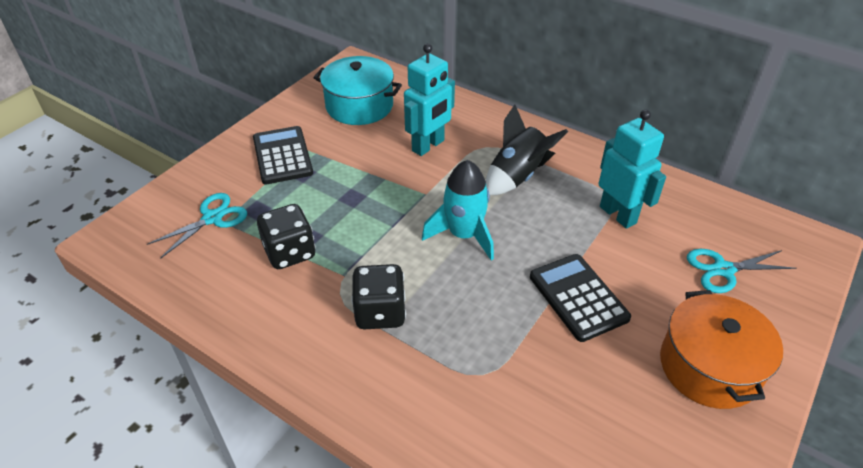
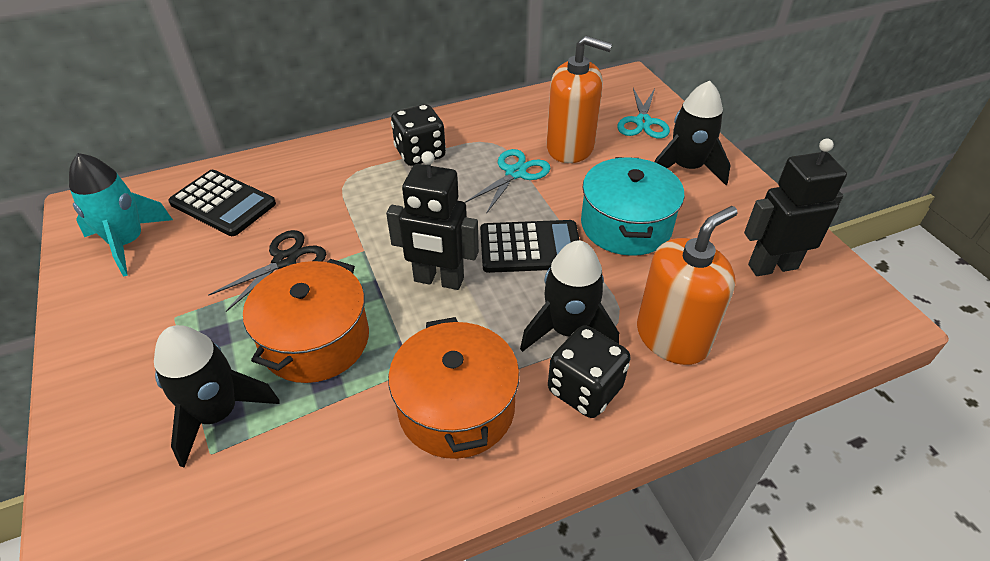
black robot: 0 -> 2
black rocket: 1 -> 3
black scissors: 0 -> 1
orange pot: 1 -> 2
orange soap dispenser: 0 -> 2
turquoise robot: 2 -> 0

